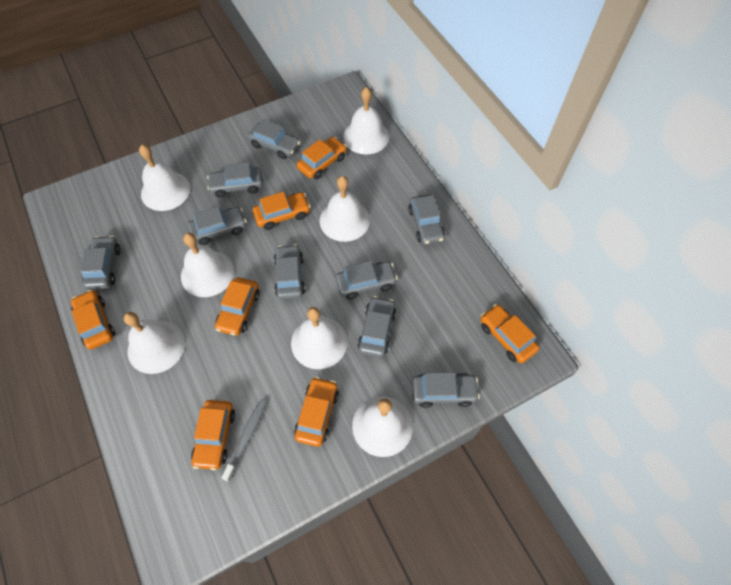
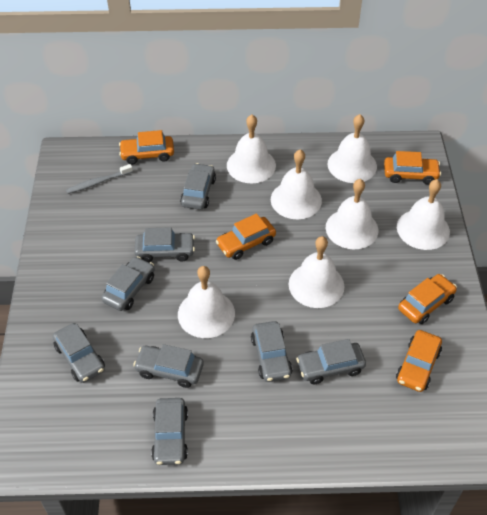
grey car: 9 -> 8
orange car: 7 -> 5

